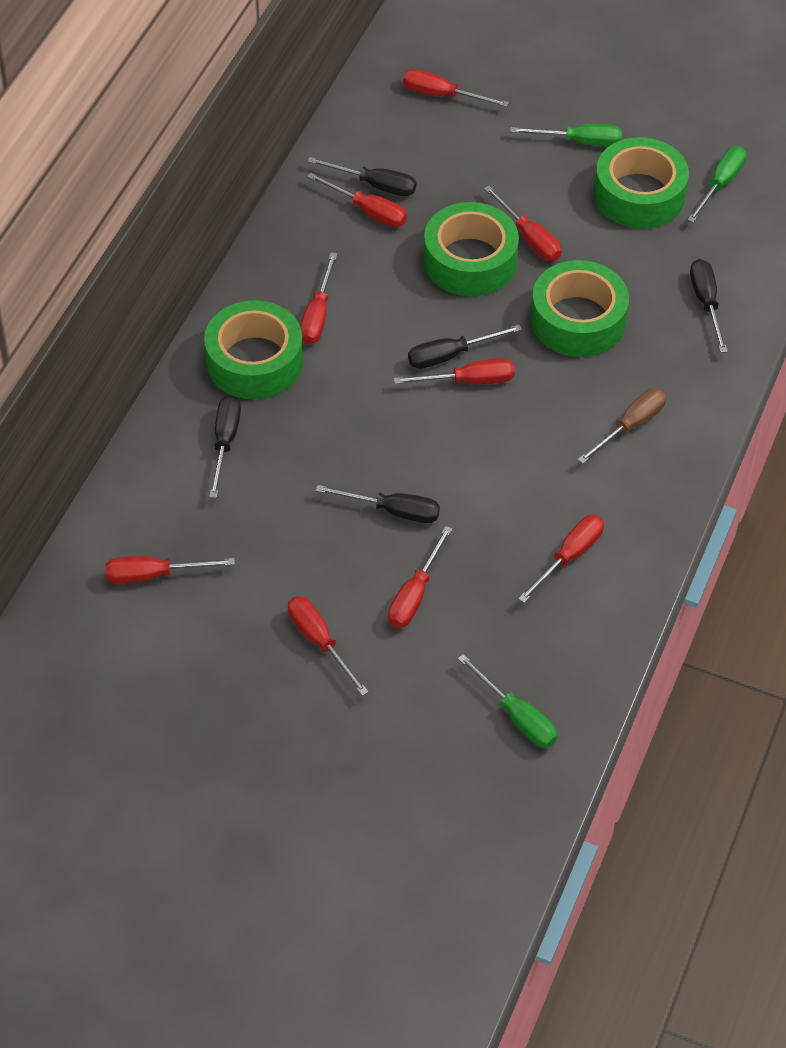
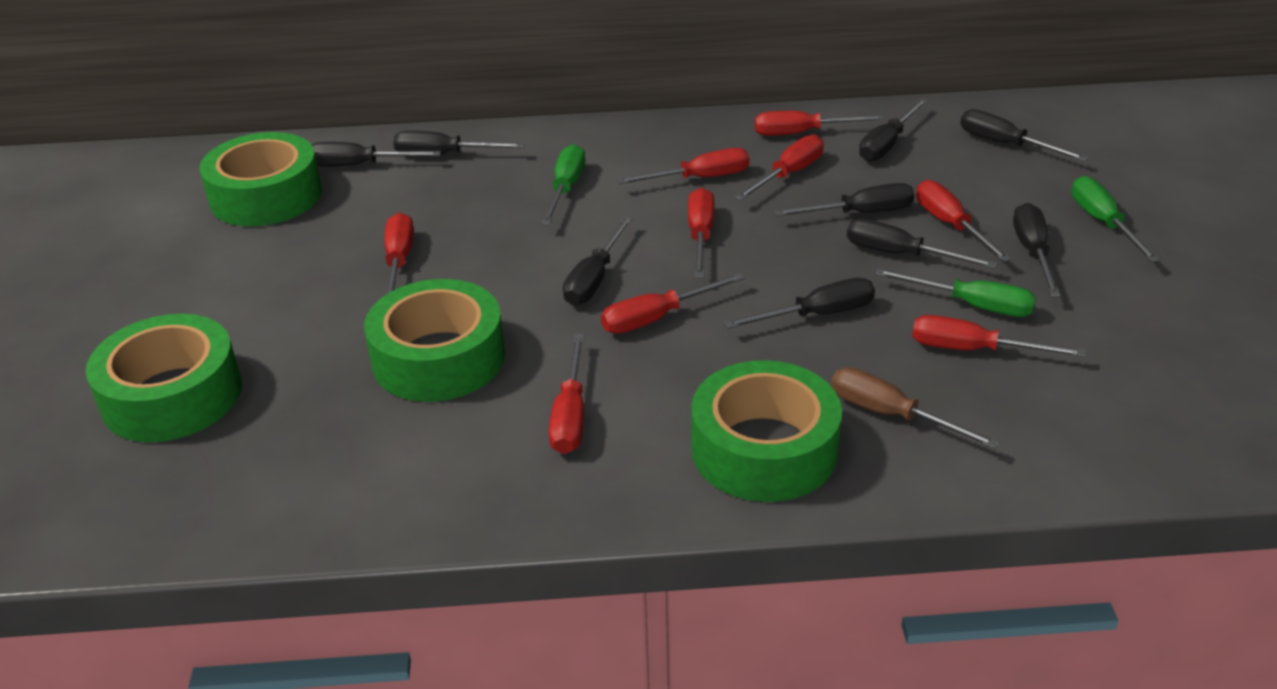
black screwdriver: 5 -> 9

